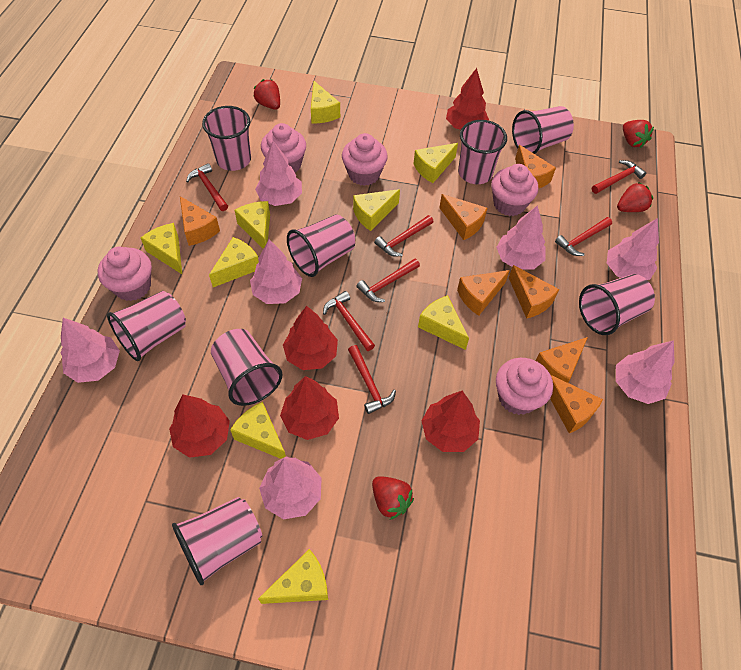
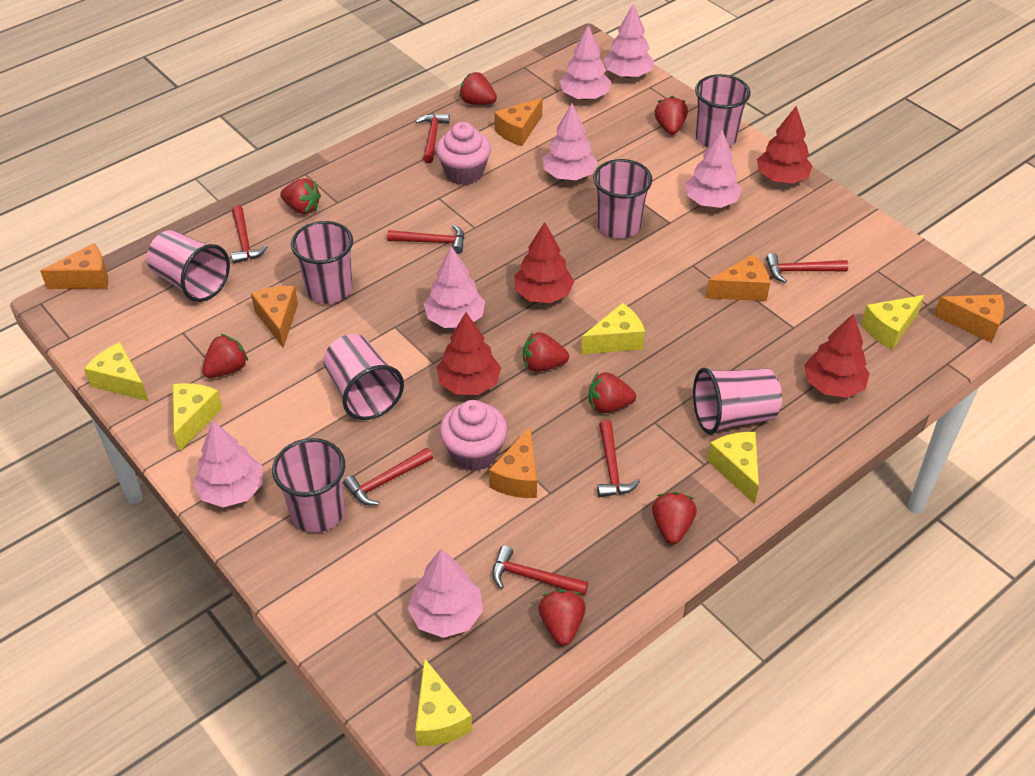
orange cheese: 7 -> 6
pink cup: 8 -> 7
pink cupcake: 5 -> 2
red strawberry: 4 -> 8
red tree: 5 -> 4
yellow cheese: 9 -> 6

